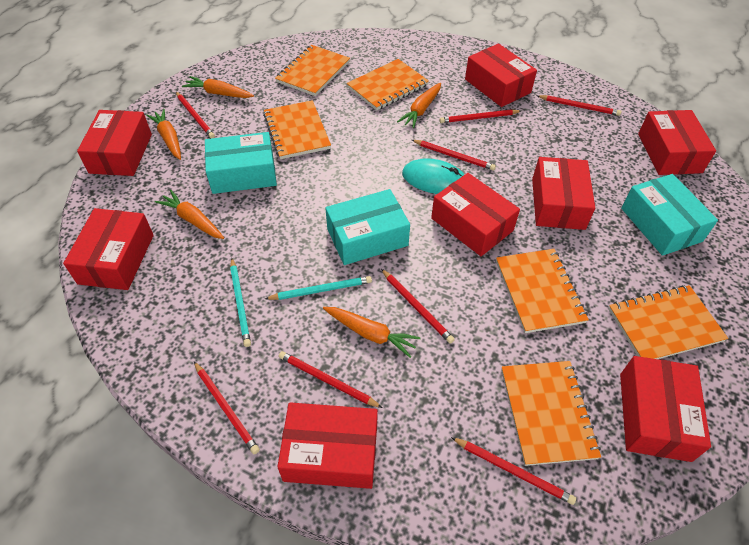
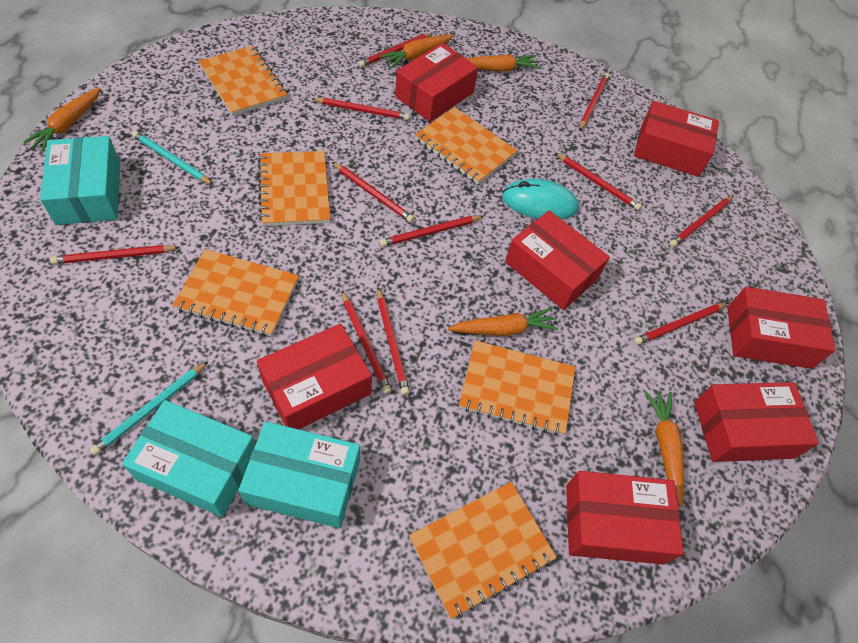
red box: 8 -> 7
red pencil: 8 -> 11

